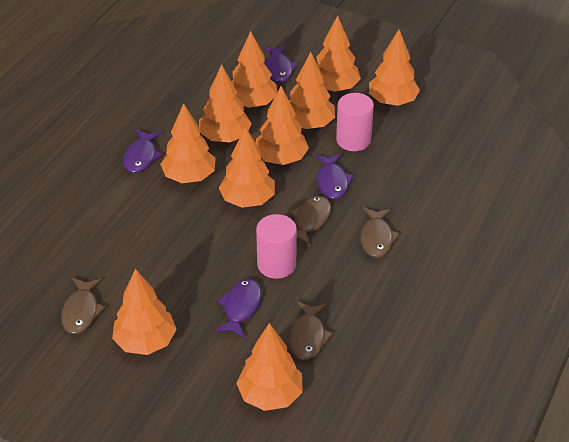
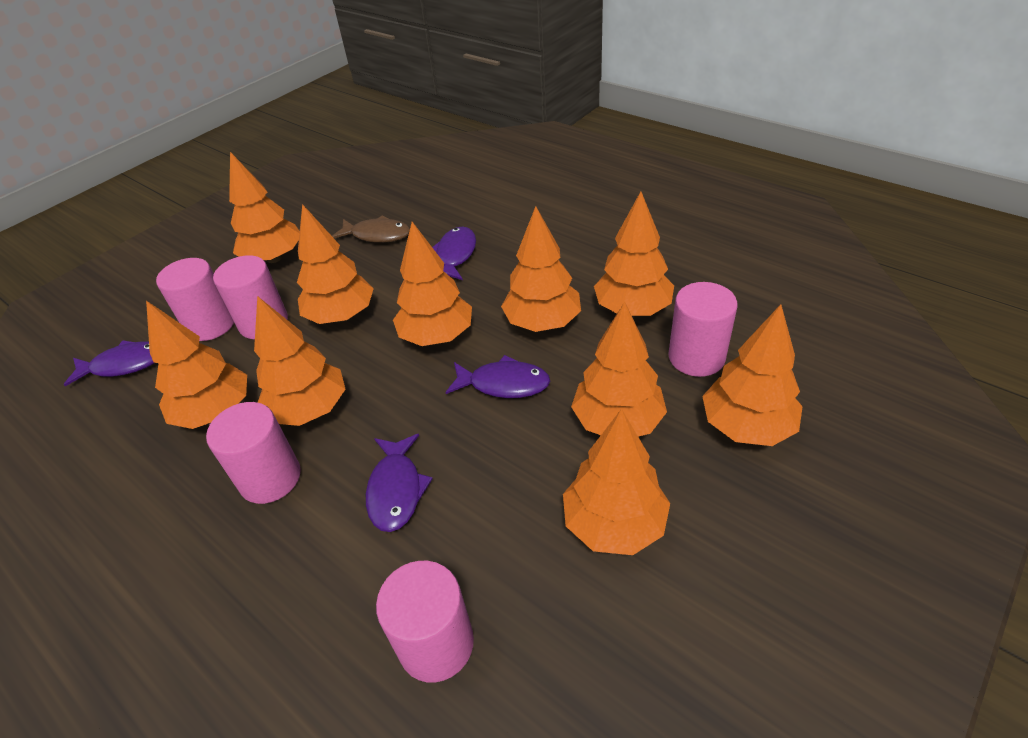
brown fish: 4 -> 1
pink cylinder: 2 -> 5

